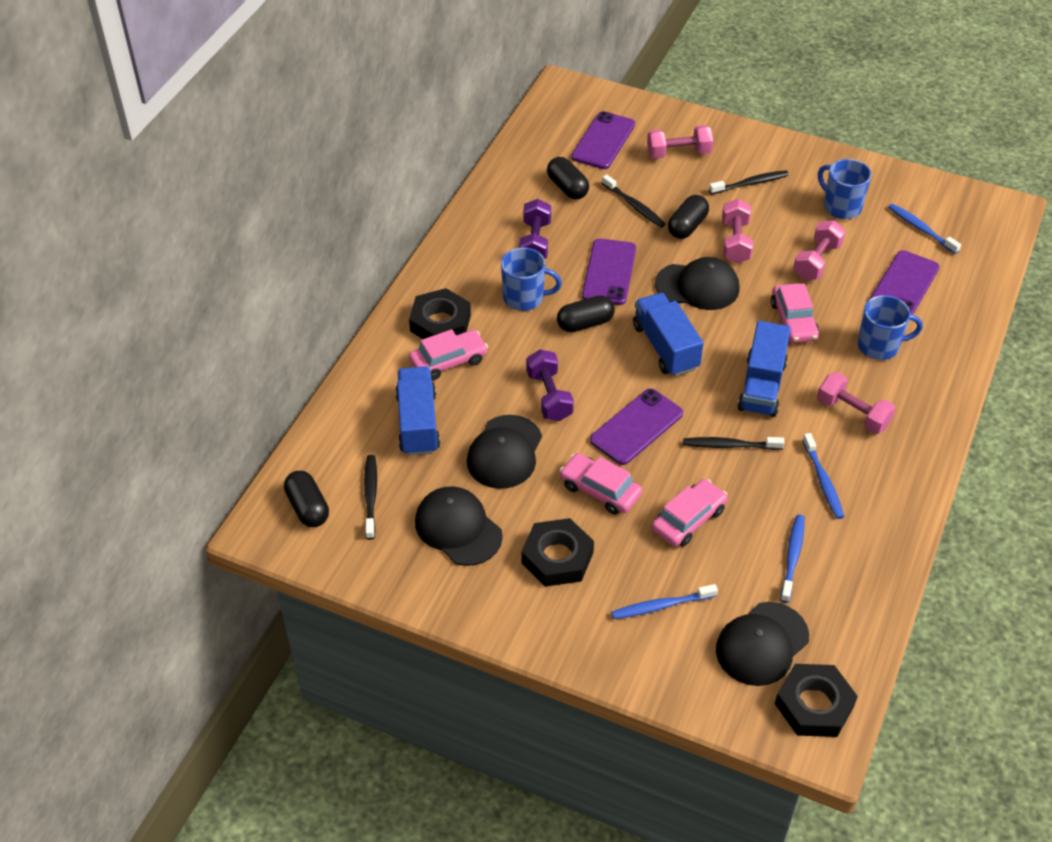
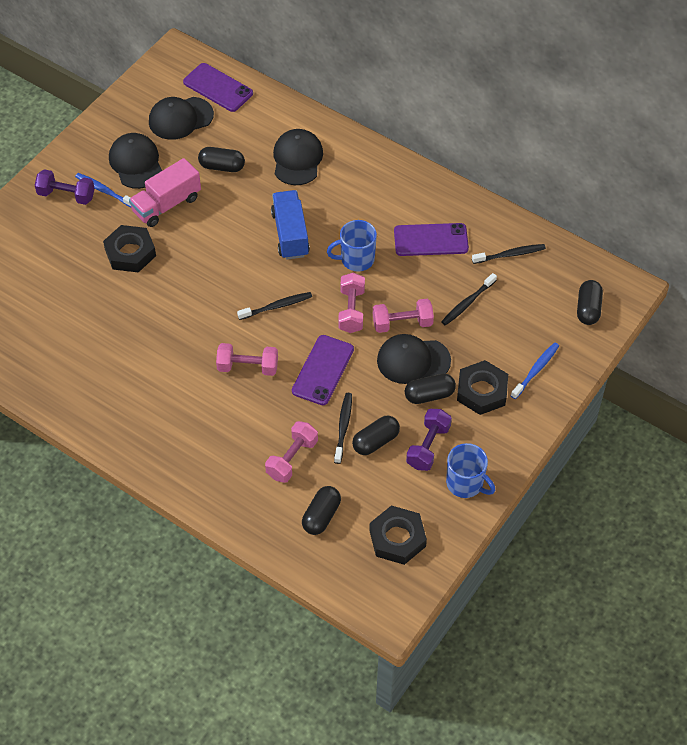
black capsule: 4 -> 5
blue mug: 3 -> 2
blue toothbrush: 4 -> 2
blue truck: 3 -> 1
pink car: 4 -> 0
pink truck: 0 -> 1
purple phone: 4 -> 3

